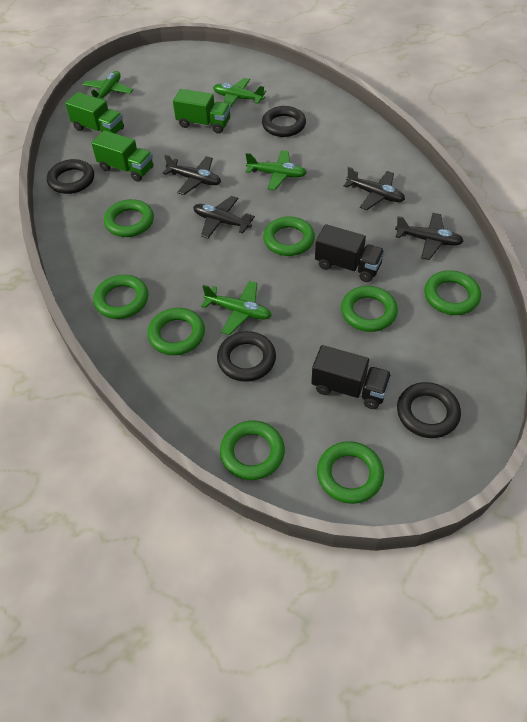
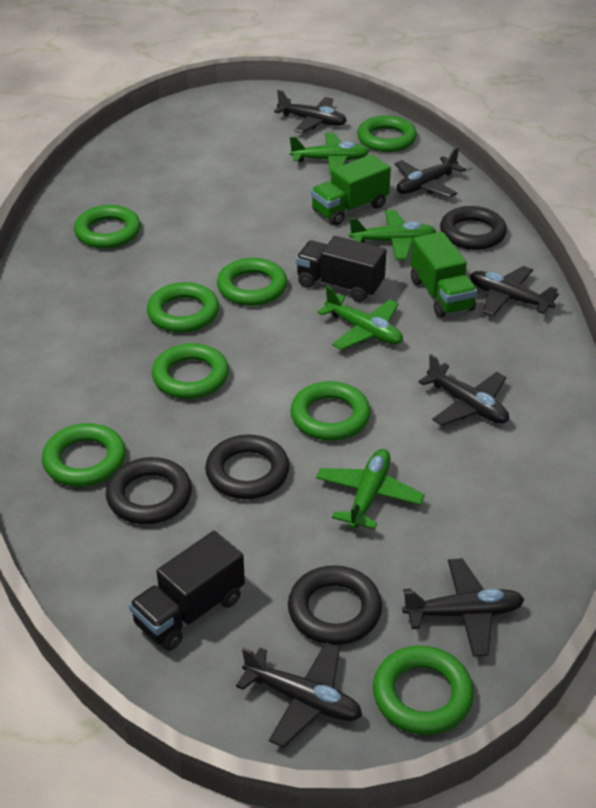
black plane: 4 -> 6
green truck: 3 -> 2

